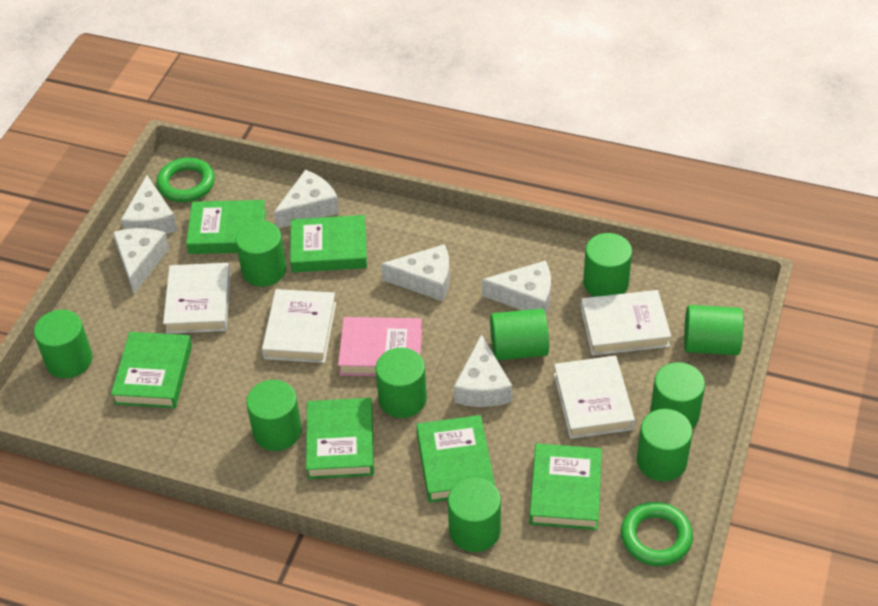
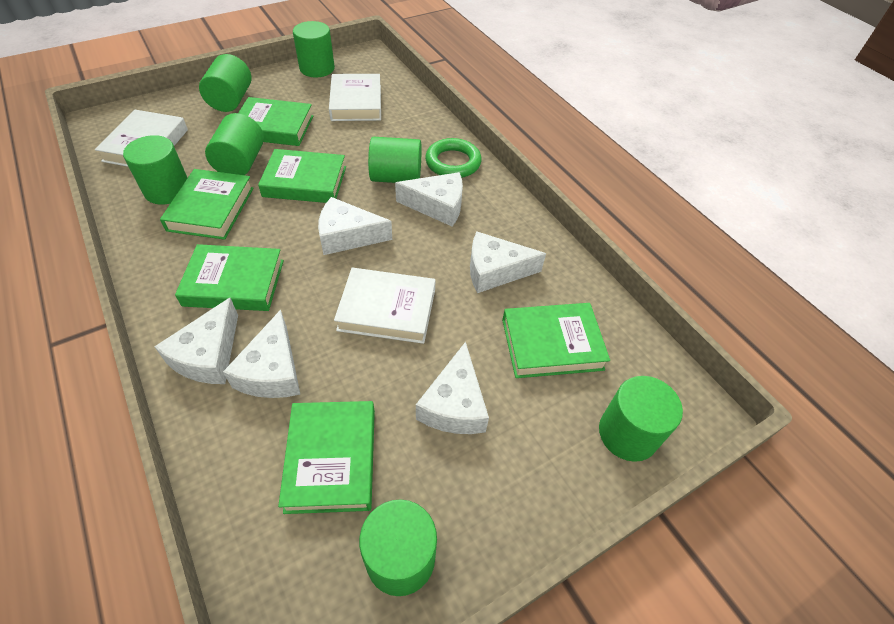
green cylinder: 10 -> 7
green ring: 2 -> 1
pink book: 1 -> 0
white book: 4 -> 3

